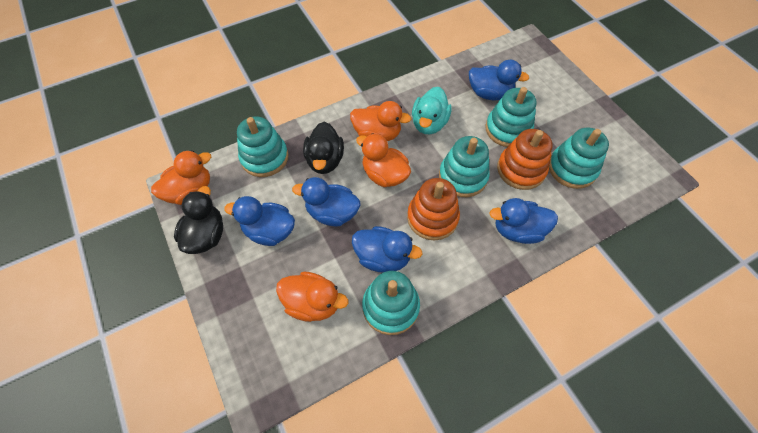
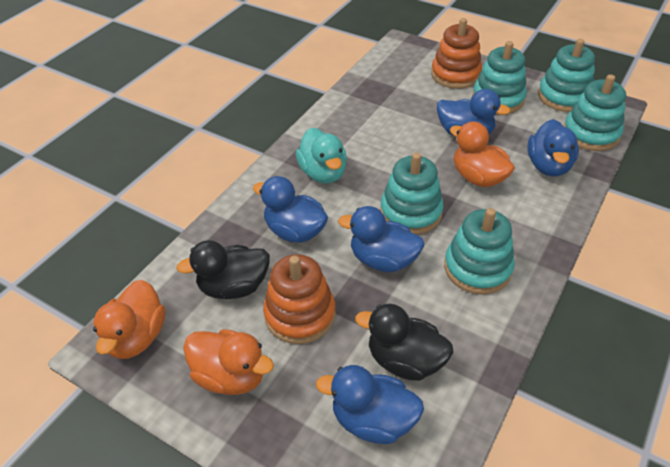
orange duck: 4 -> 3

